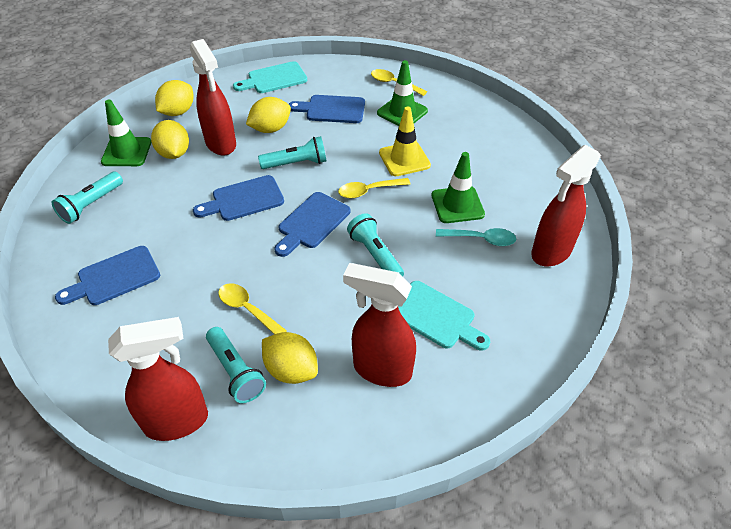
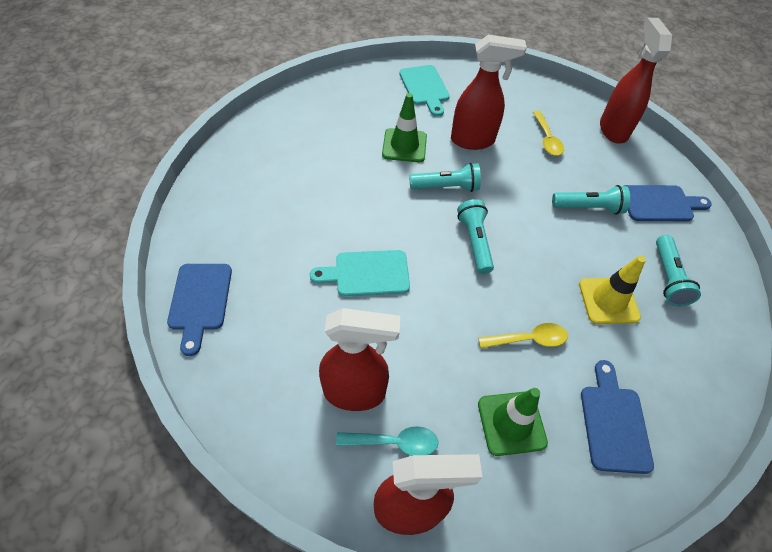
blue cutting board: 4 -> 3
green traffic cone: 3 -> 2
yellow lemon: 4 -> 0
yellow spoon: 3 -> 2

